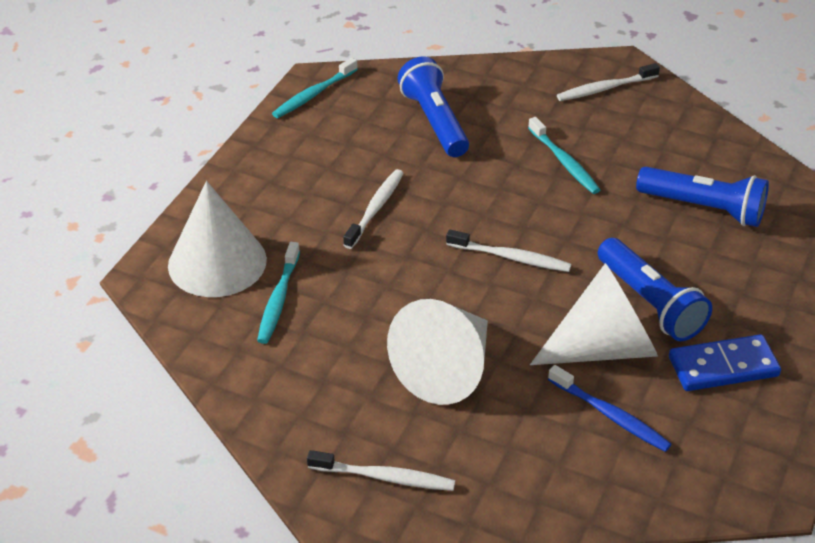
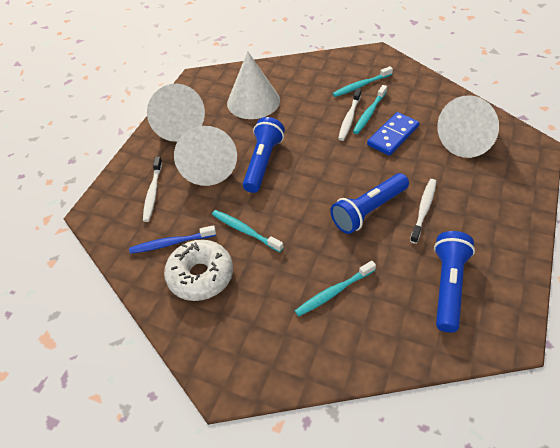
turquoise toothbrush: 3 -> 4
white cone: 3 -> 4
white donut: 0 -> 1
white toothbrush: 4 -> 3

